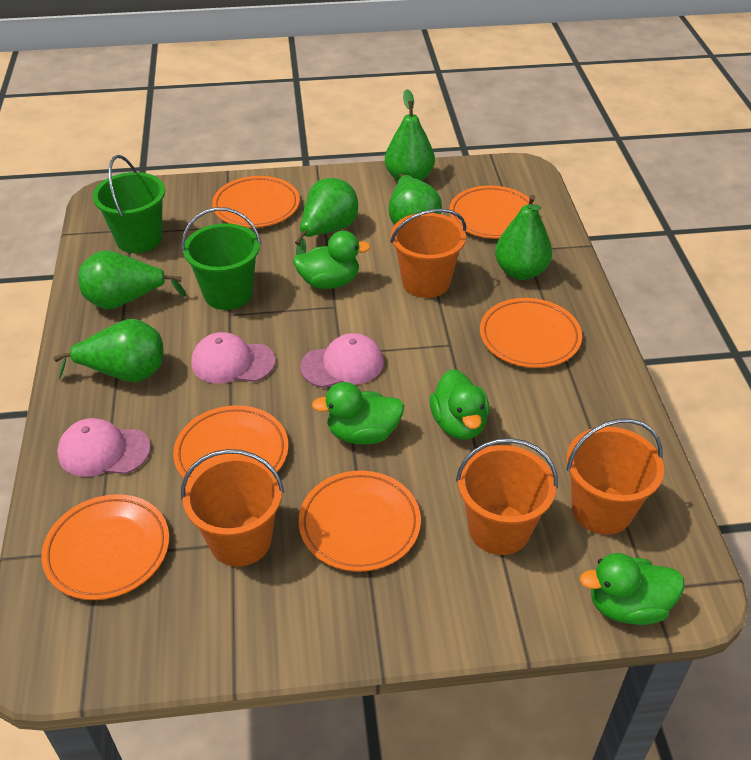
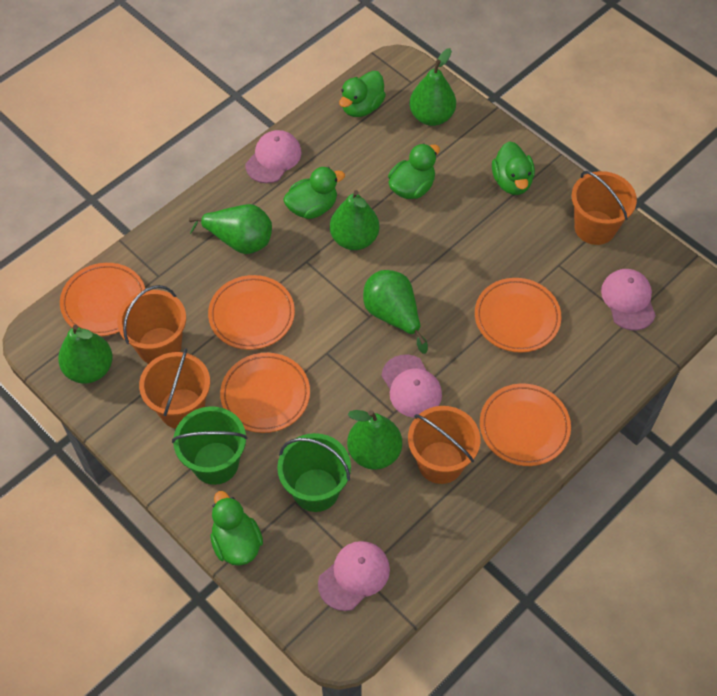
green duck: 4 -> 5
orange plate: 6 -> 5
pink cap: 3 -> 4

